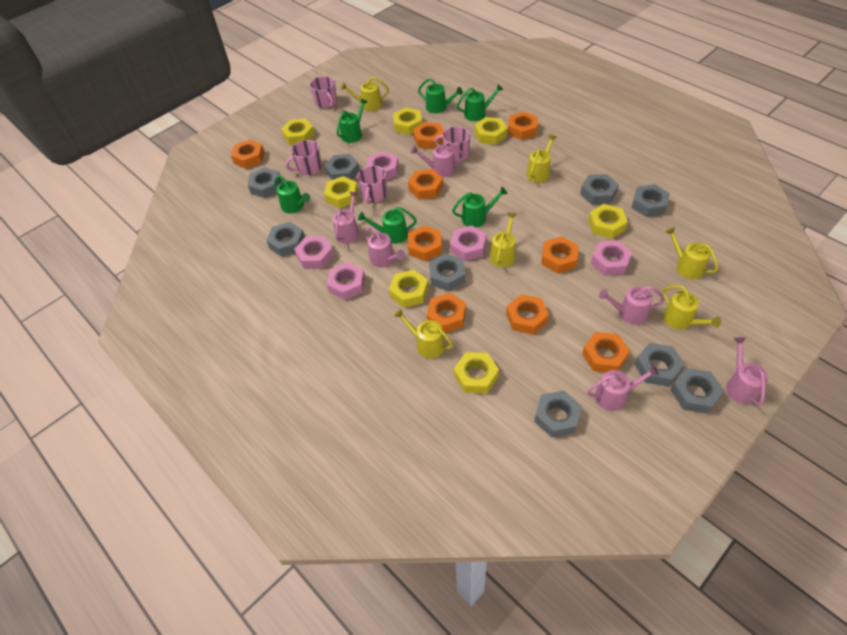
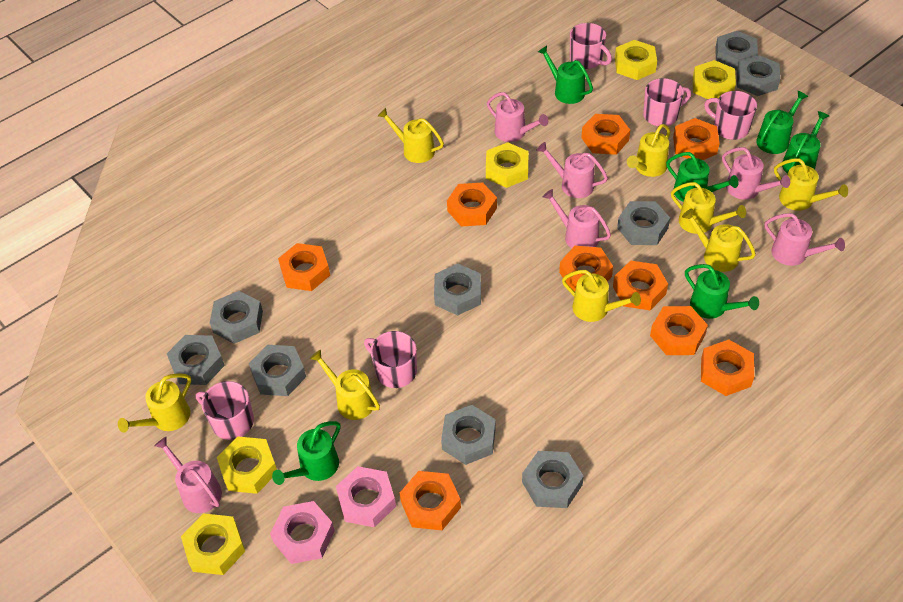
pink mug: 4 -> 5
pink nut: 5 -> 2
yellow nut: 7 -> 5
yellow watering can: 6 -> 8

